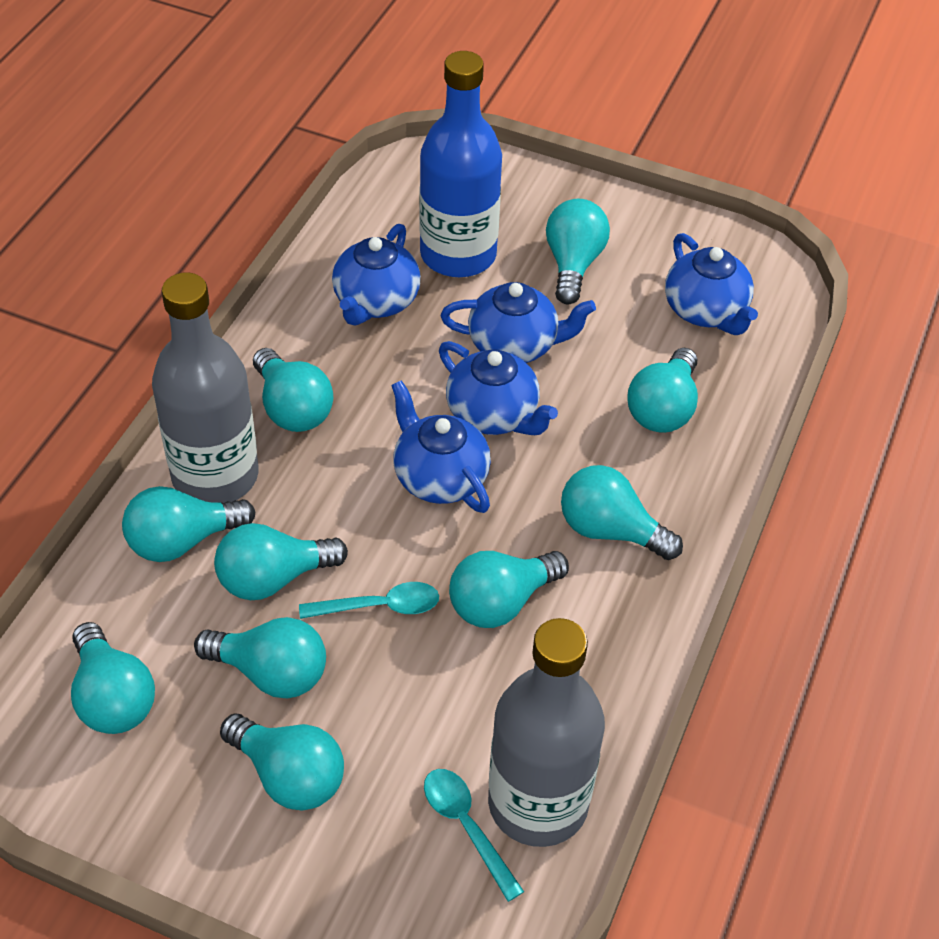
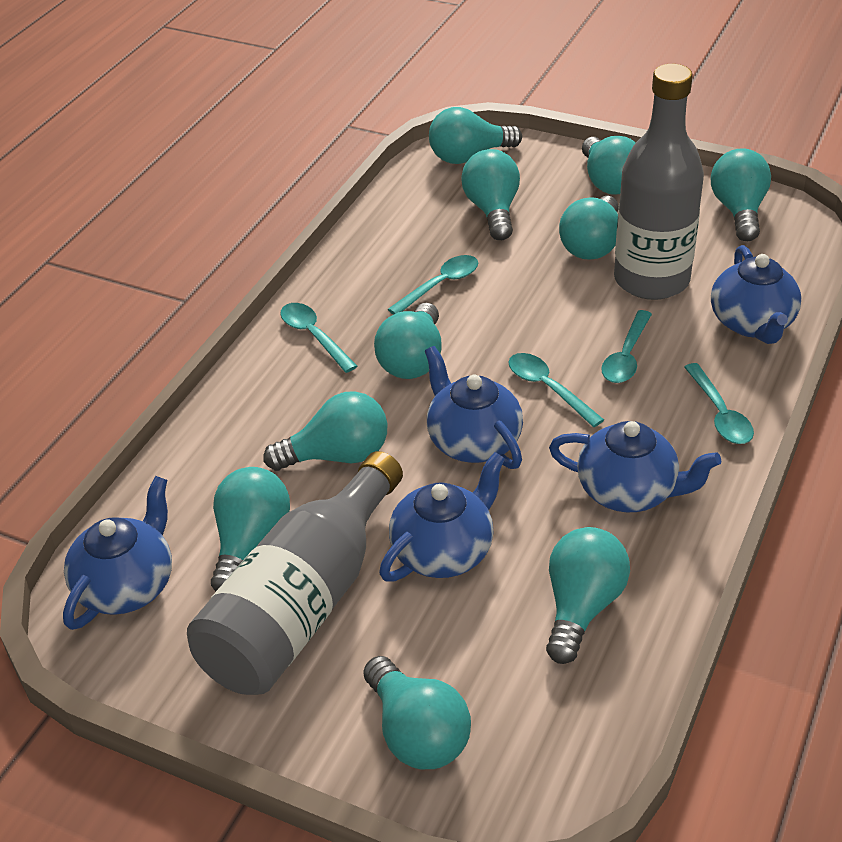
blue bottle: 1 -> 0
turquoise spoon: 2 -> 5

